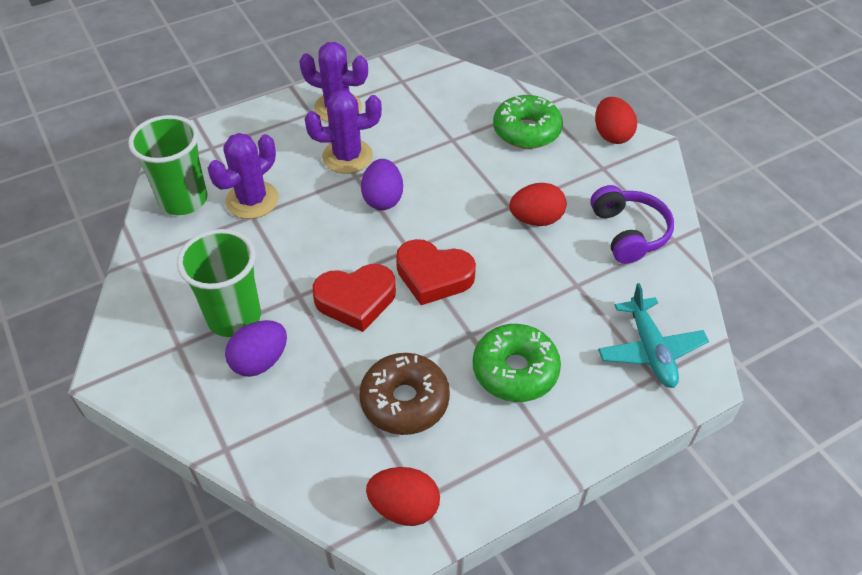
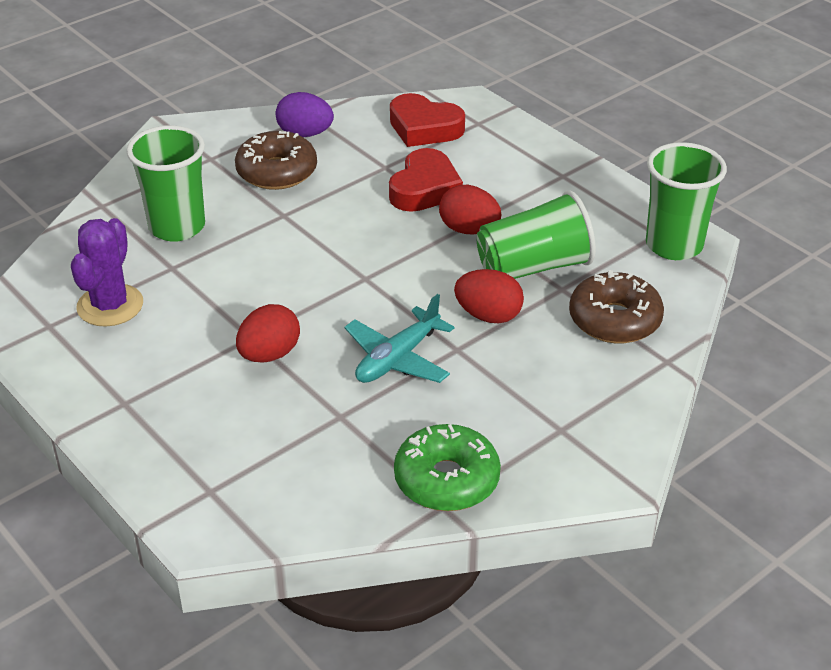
brown donut: 1 -> 2
green cup: 2 -> 3
green donut: 2 -> 1
purple cactus: 3 -> 1
purple egg: 2 -> 1
purple headphones: 1 -> 0

